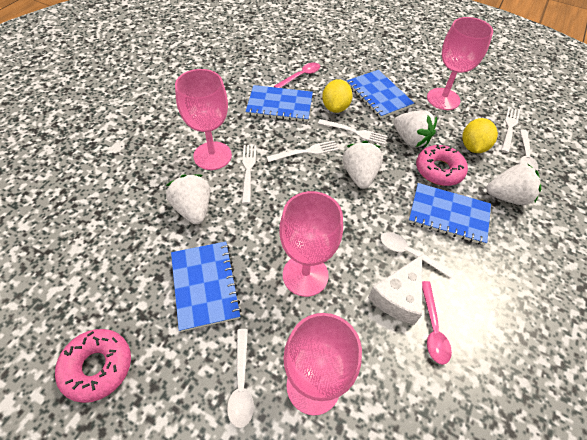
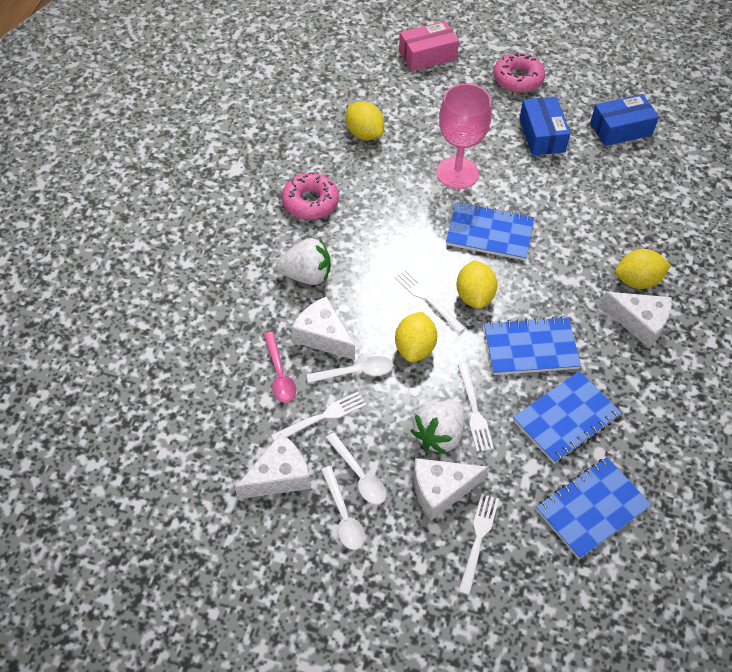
blue box: 0 -> 2
pink box: 0 -> 1
pink goblet: 4 -> 1
pink spoon: 2 -> 1
white cheese: 1 -> 4
white strawberry: 4 -> 2
yellow lemon: 2 -> 4

